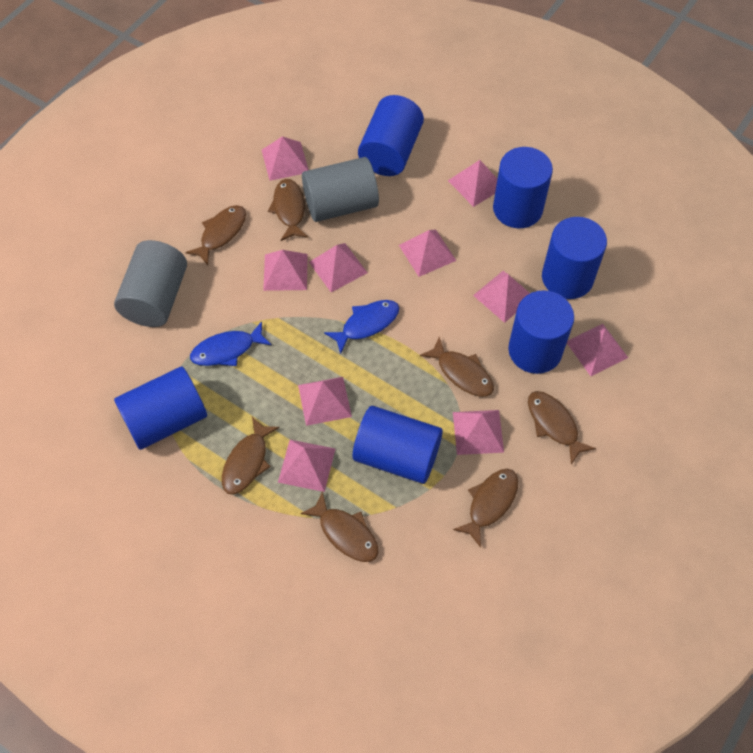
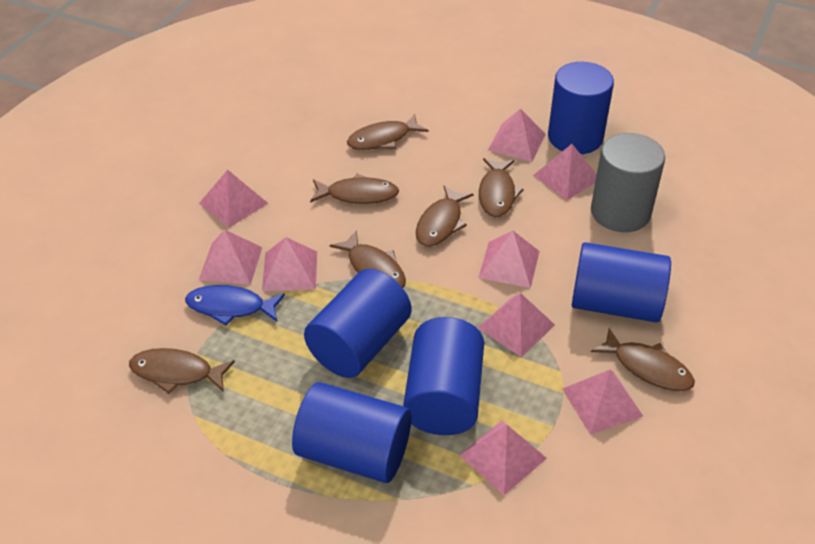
blue cylinder: 6 -> 5
blue fish: 2 -> 1
grey cylinder: 2 -> 1
pink pyramid: 10 -> 9

